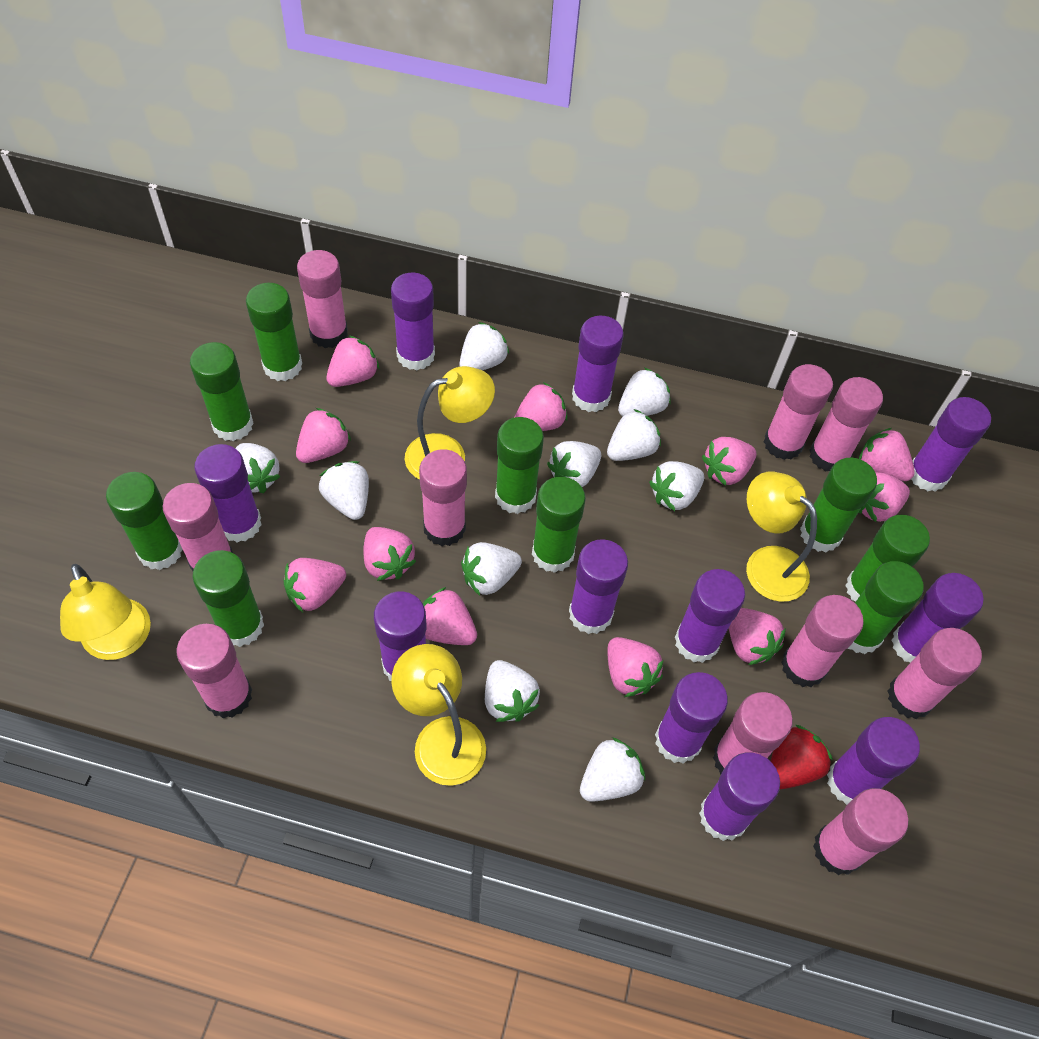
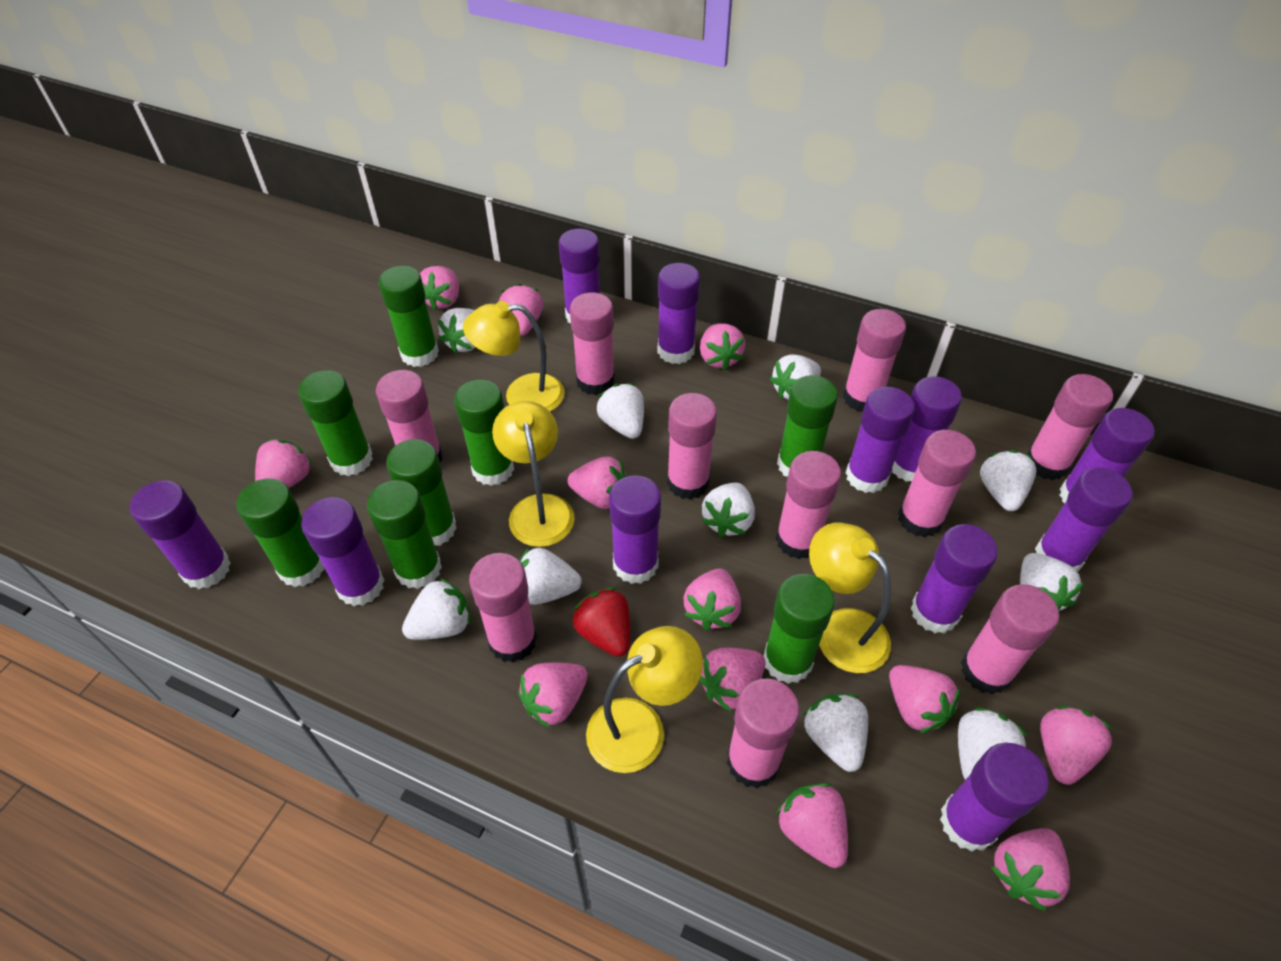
green glue stick: 9 -> 8
pink strawberry: 11 -> 12

